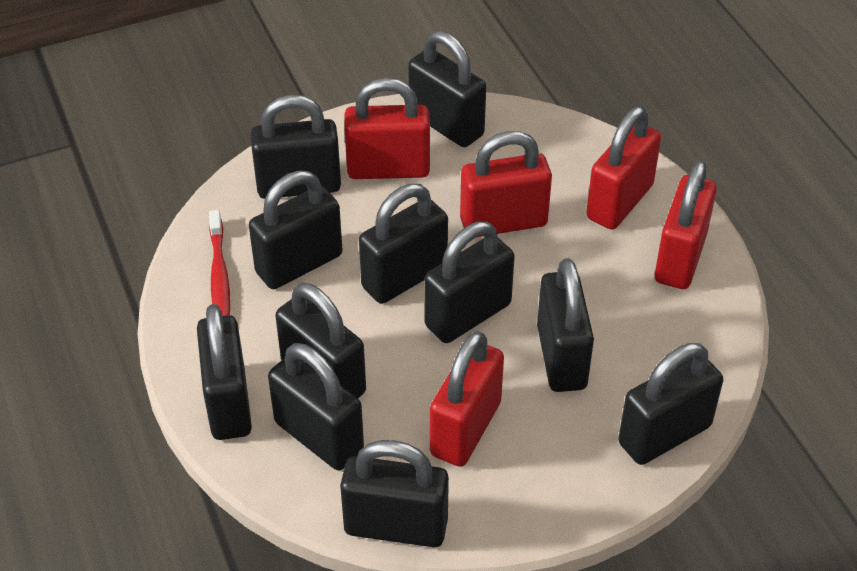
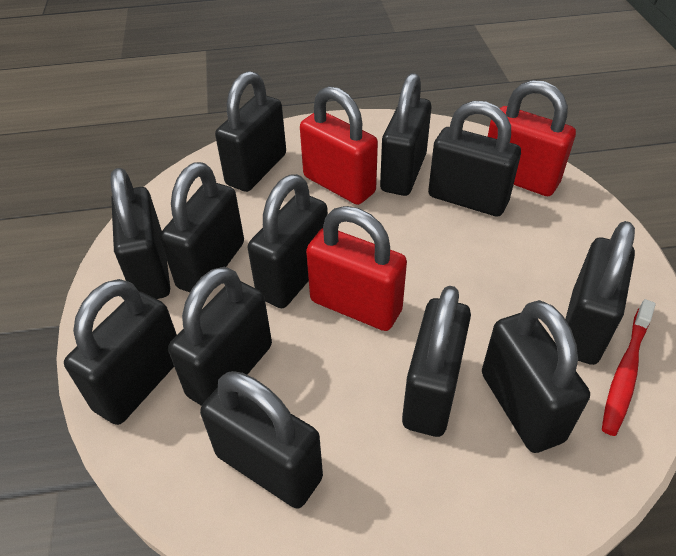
black padlock: 11 -> 12
red padlock: 5 -> 3

